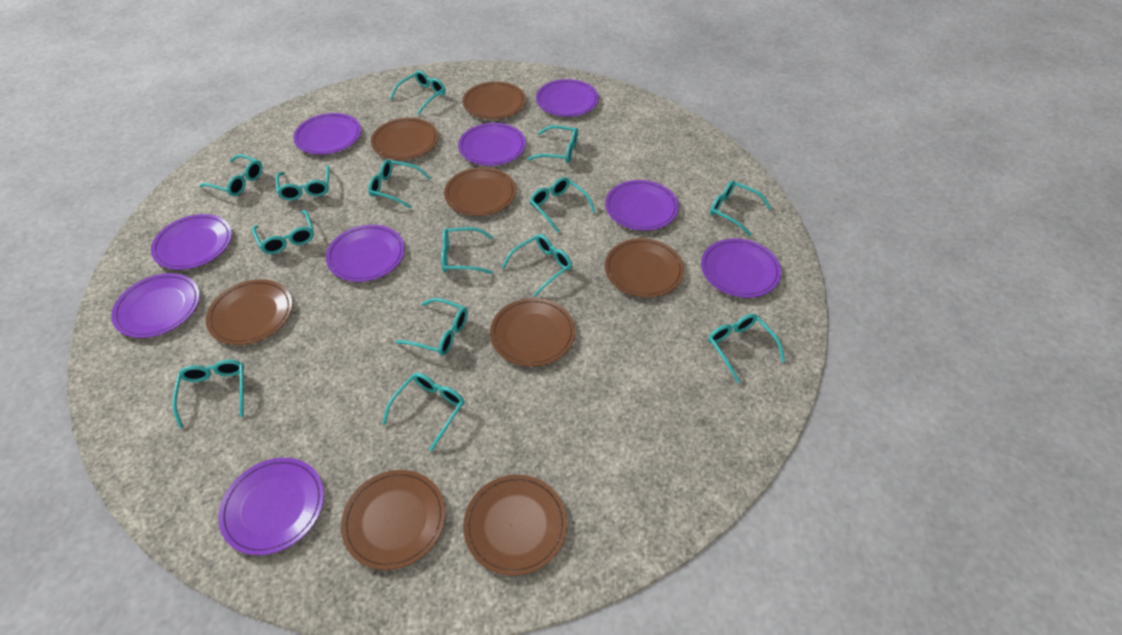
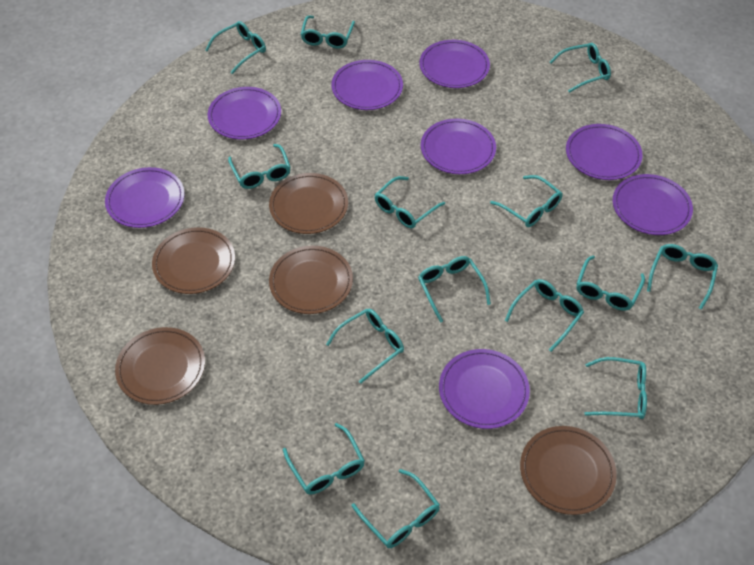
brown plate: 8 -> 5
purple plate: 9 -> 8

